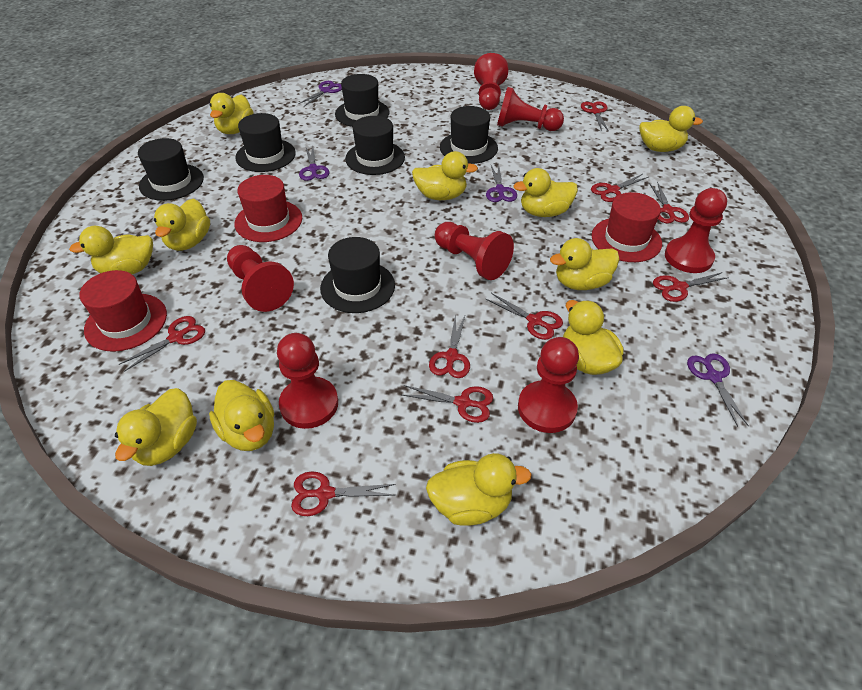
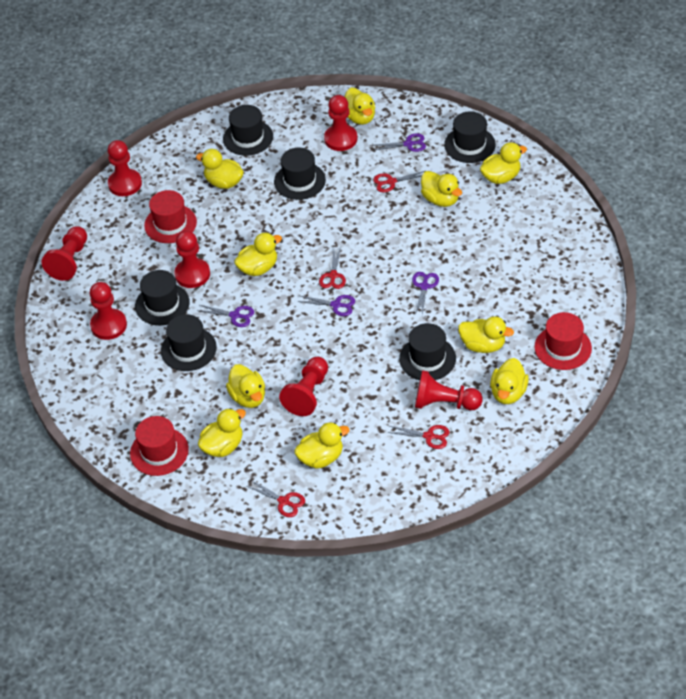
red scissors: 9 -> 4
yellow duck: 11 -> 10

